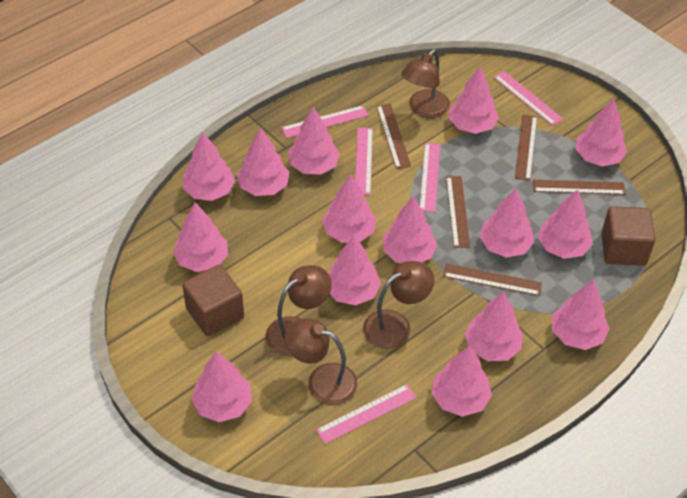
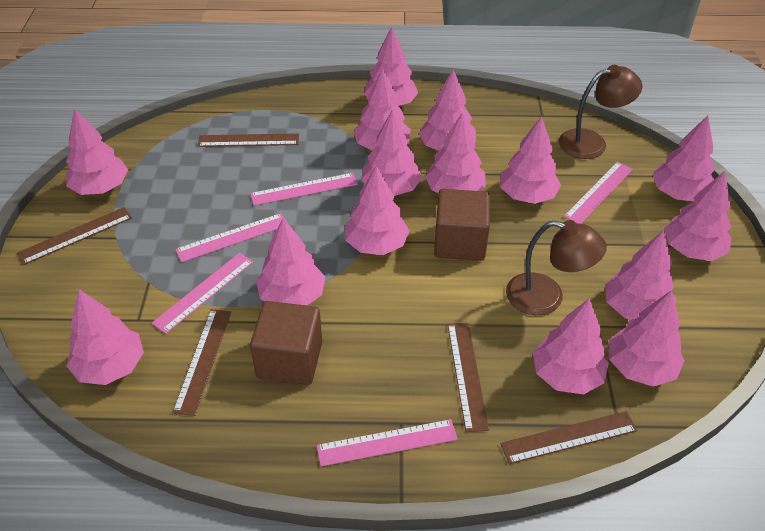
brown lamp: 4 -> 2

